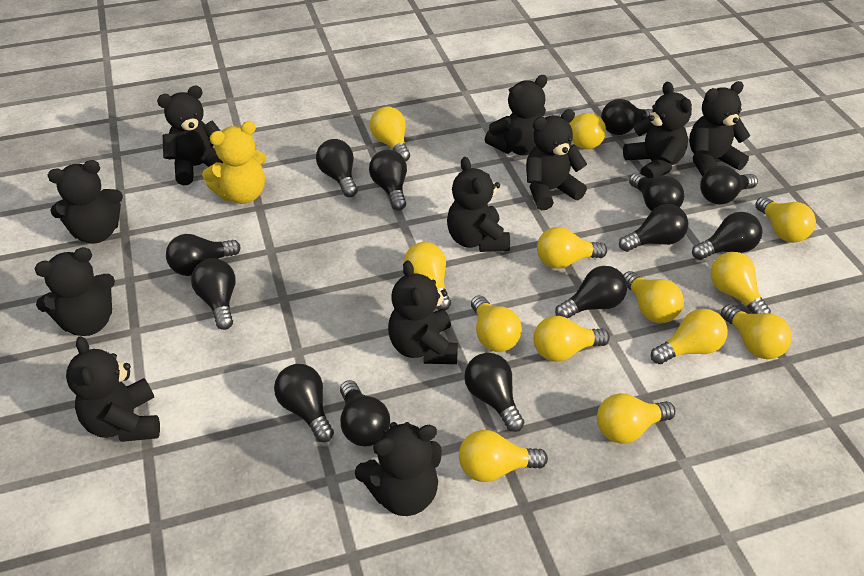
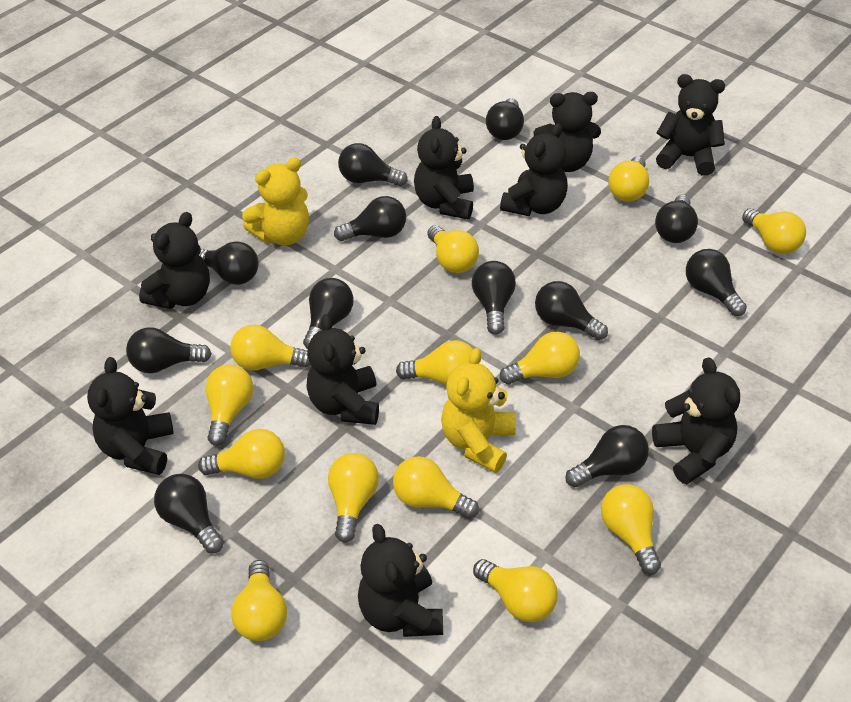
black light bulb: 13 -> 12
black teddy bear: 11 -> 9
yellow teddy bear: 1 -> 2

